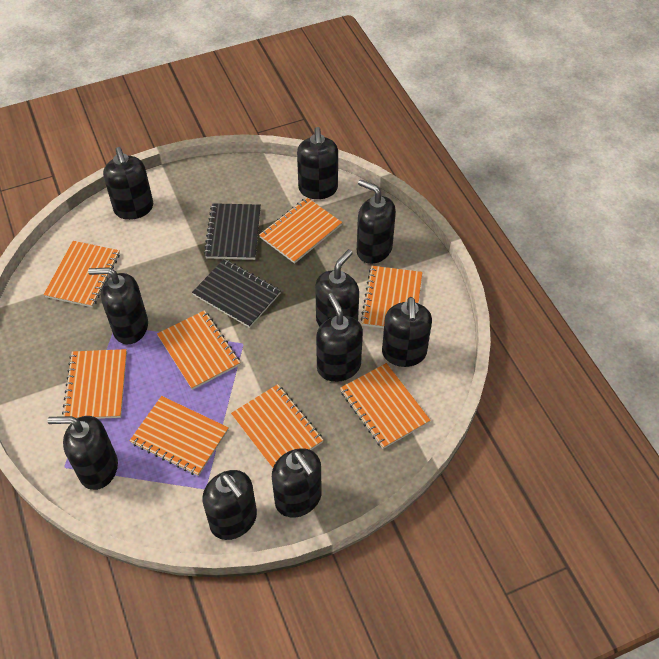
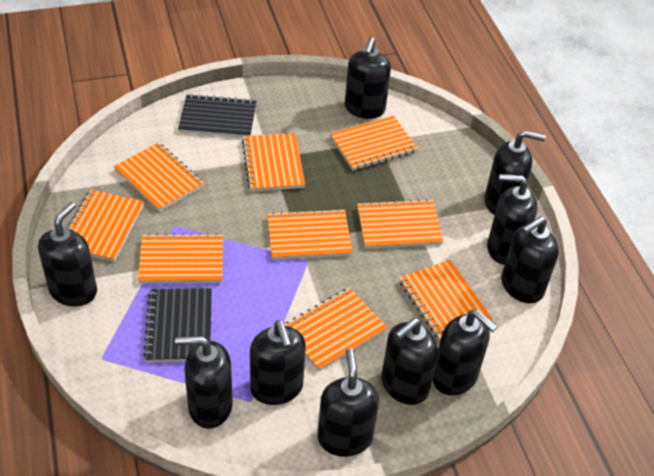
orange notebook: 8 -> 9

